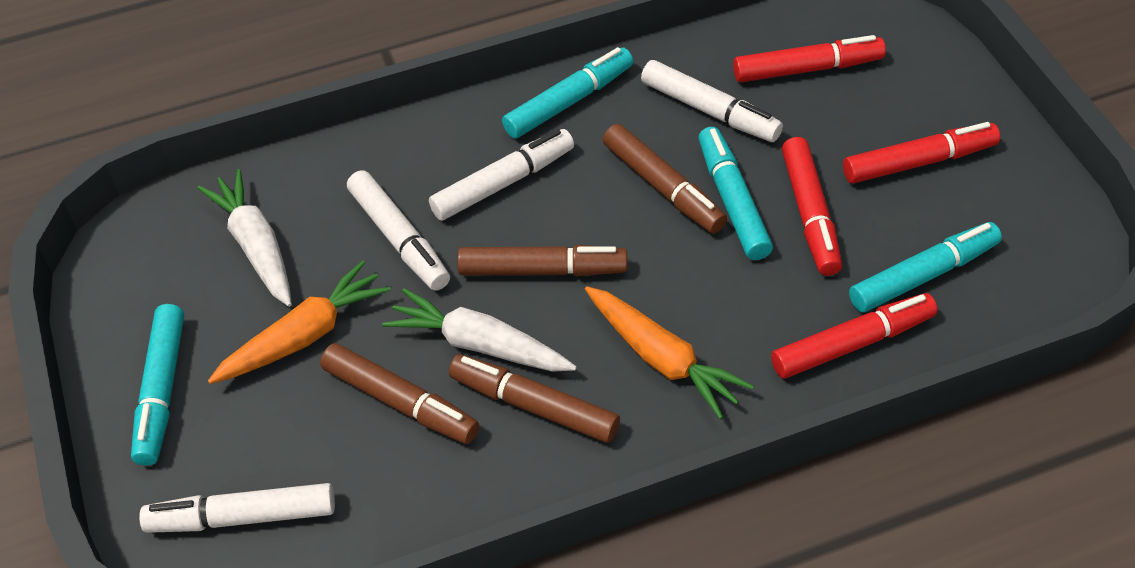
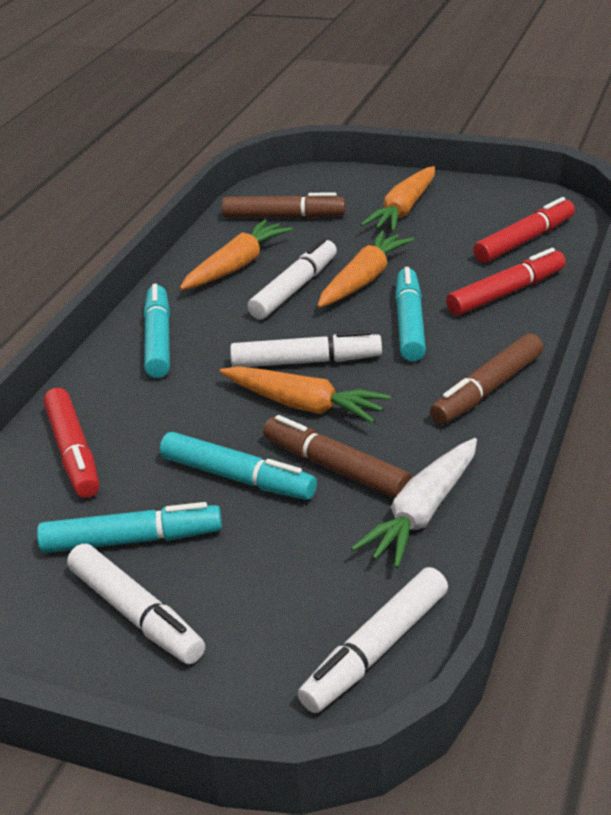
brown marker: 4 -> 3
orange carrot: 2 -> 4
red marker: 4 -> 3
white carrot: 2 -> 1

